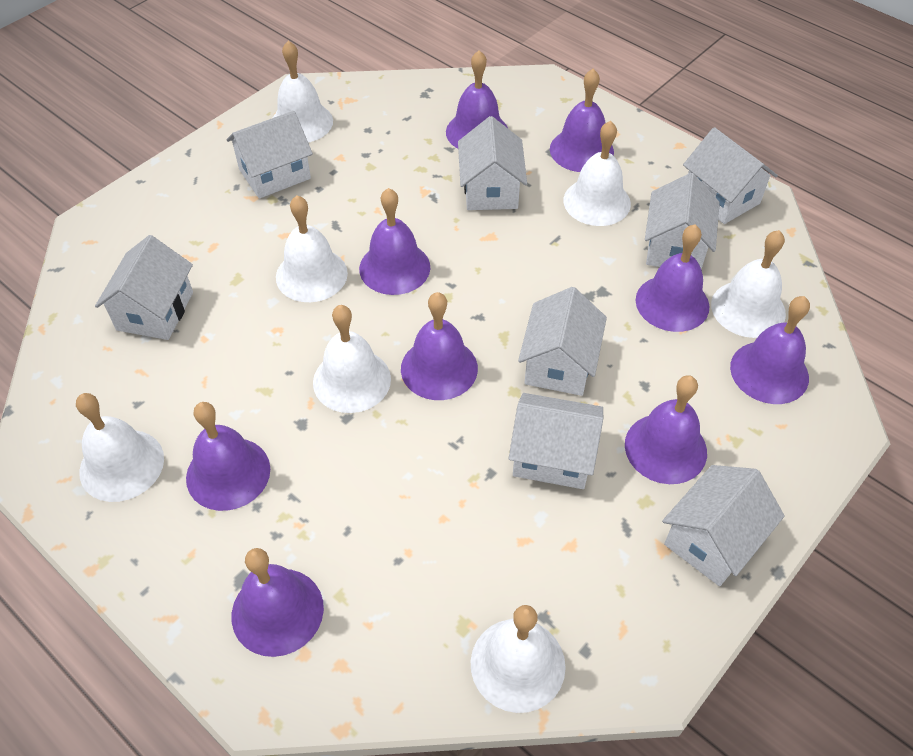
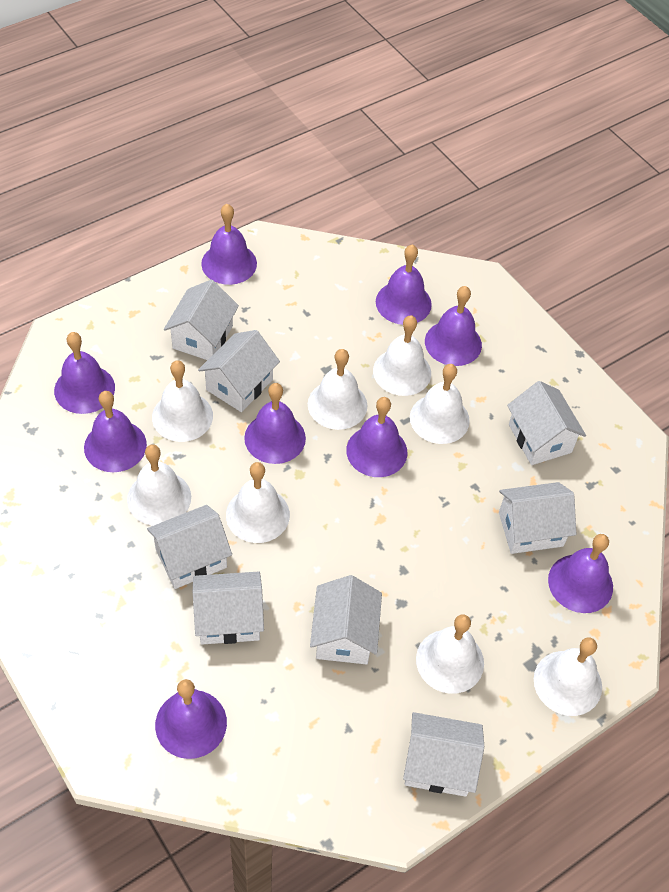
white bell: 7 -> 8

